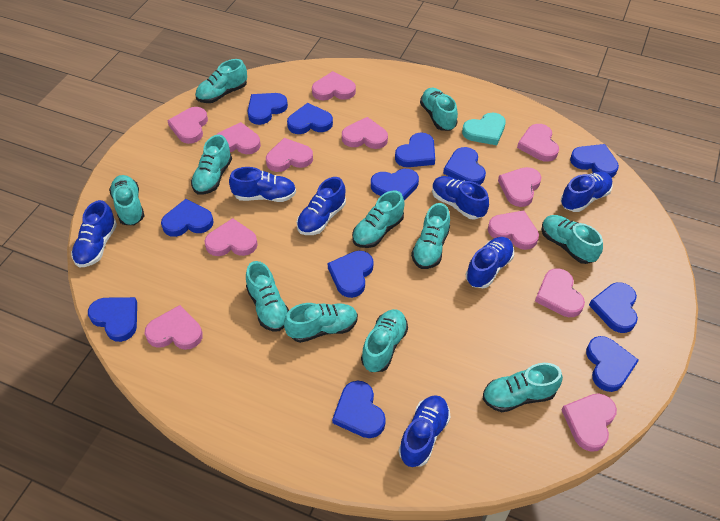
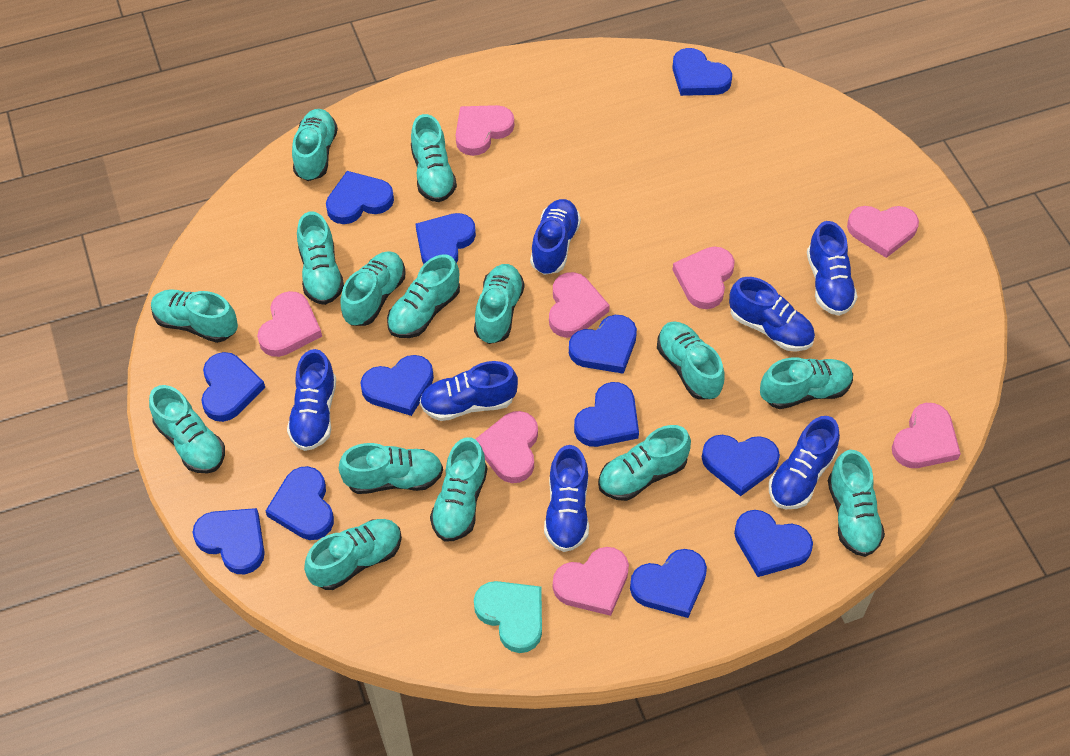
pink heart: 12 -> 8
turquoise shoe: 11 -> 15

